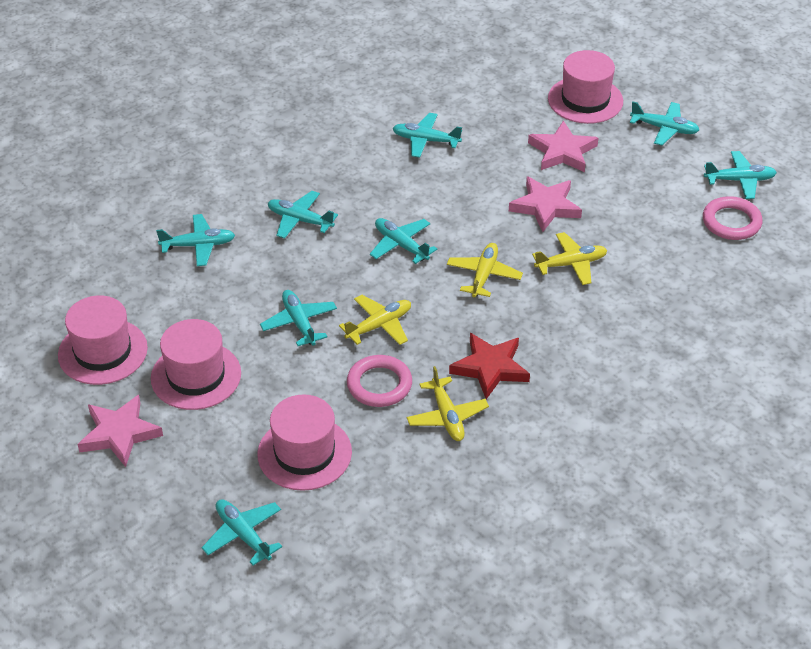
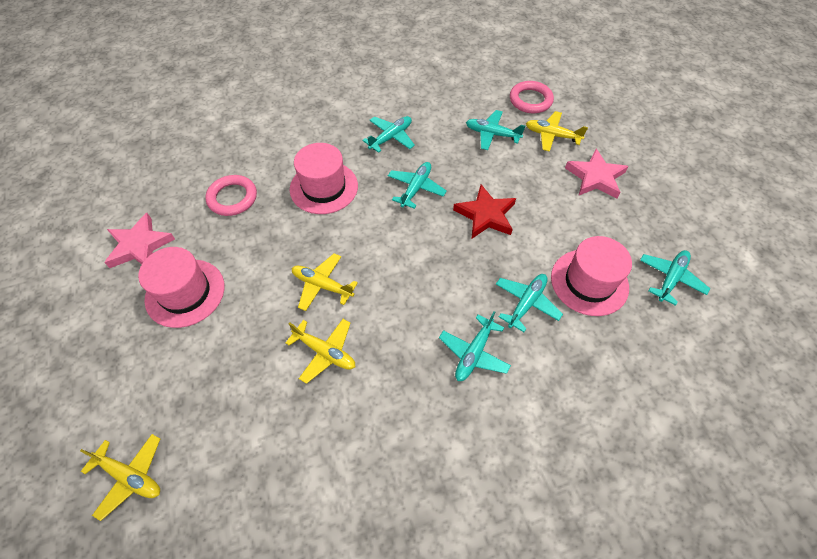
pink hat: 4 -> 3
pink star: 3 -> 2
turquoise plane: 8 -> 6

